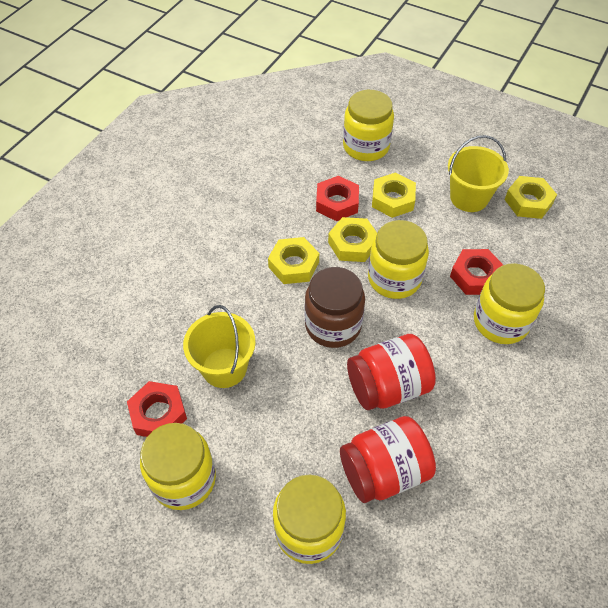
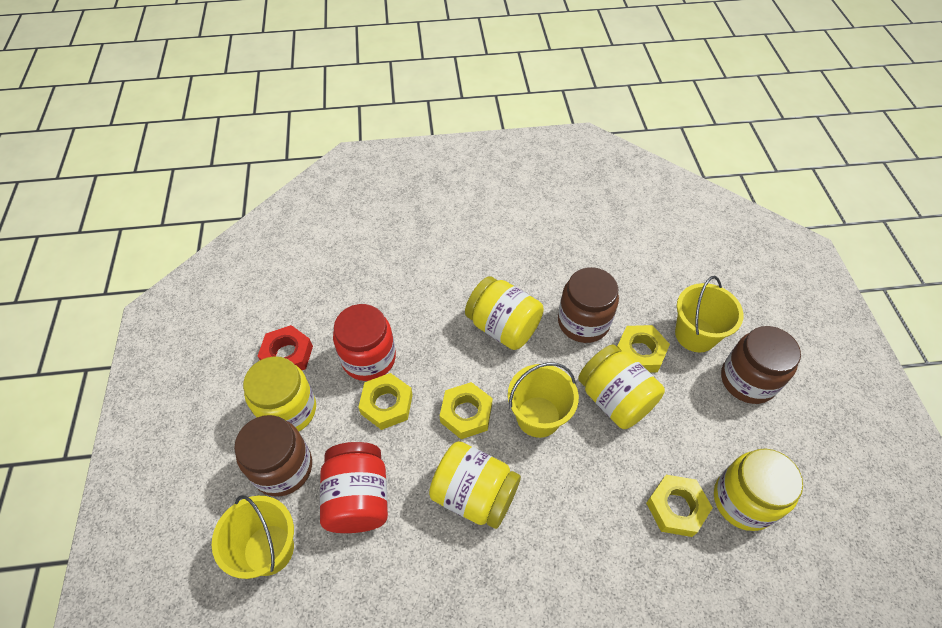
brown jar: 1 -> 3
red nut: 3 -> 1
yellow bucket: 2 -> 3

